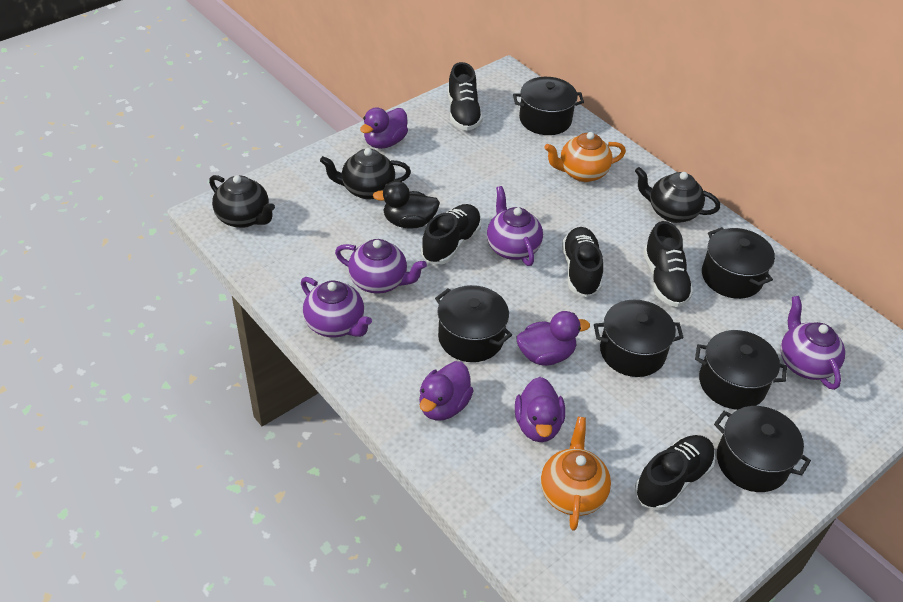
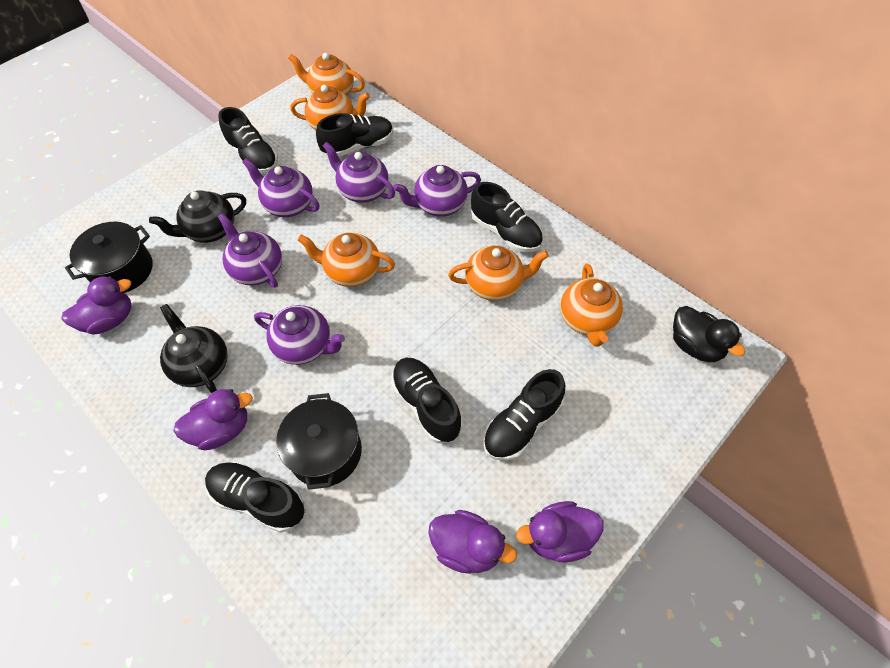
black pot: 6 -> 2
black shoe: 5 -> 6
black teapot: 3 -> 2
orange teapot: 2 -> 5
purple teapot: 4 -> 5

